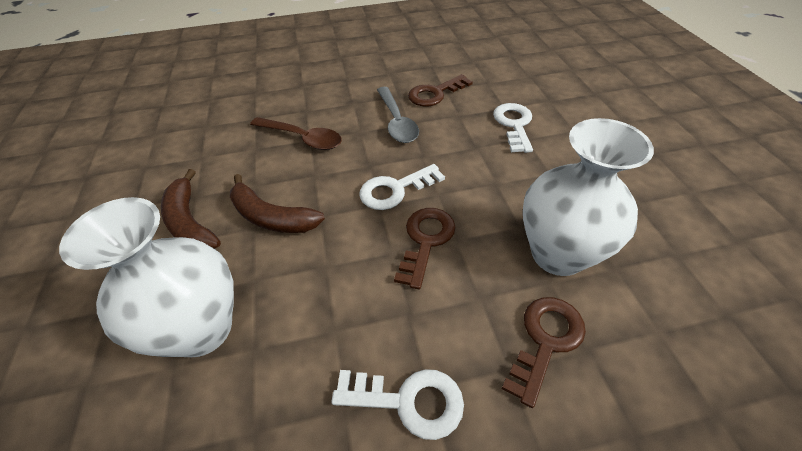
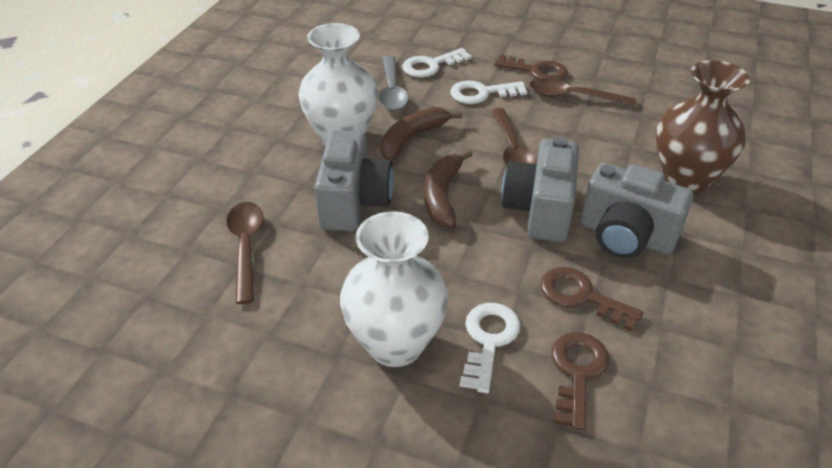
brown spoon: 1 -> 3
brown vase: 0 -> 1
grey camera: 0 -> 3

